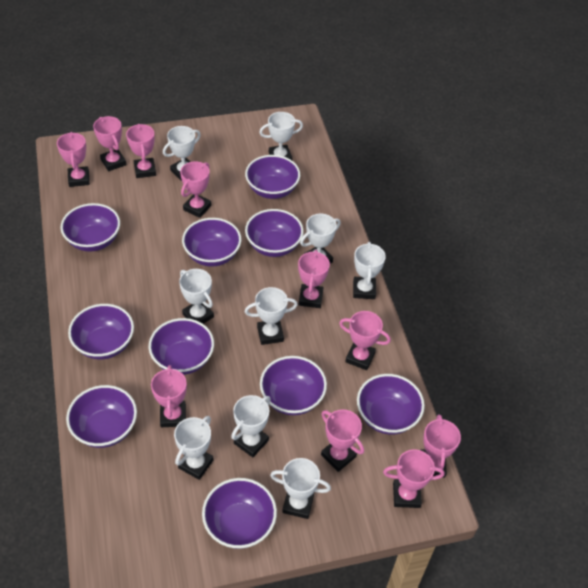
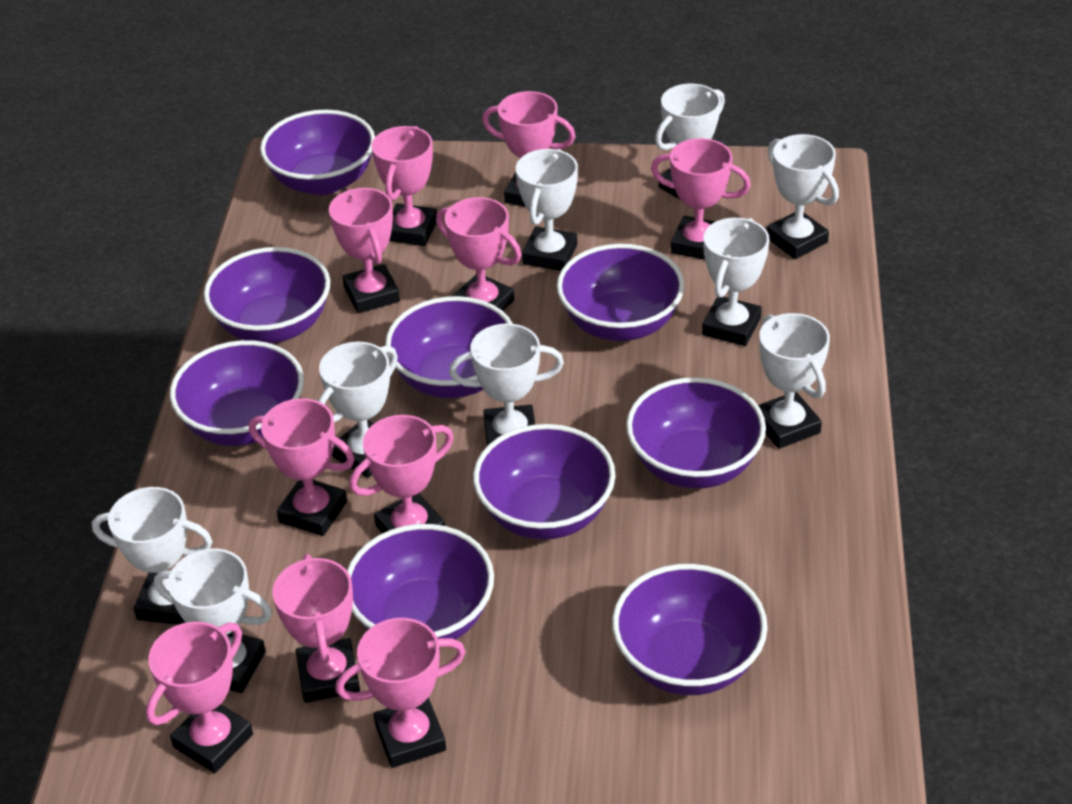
purple bowl: 10 -> 9

